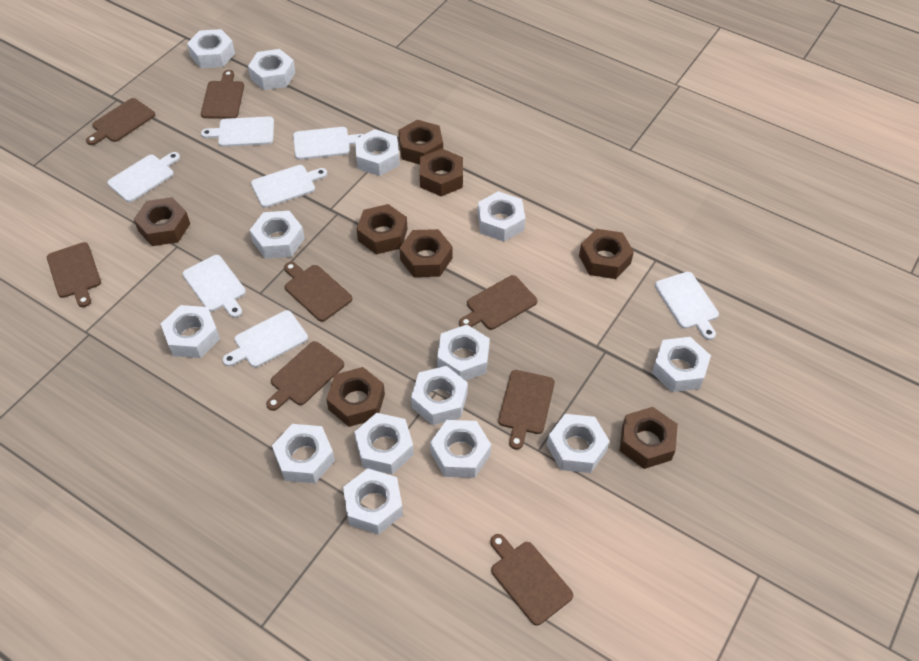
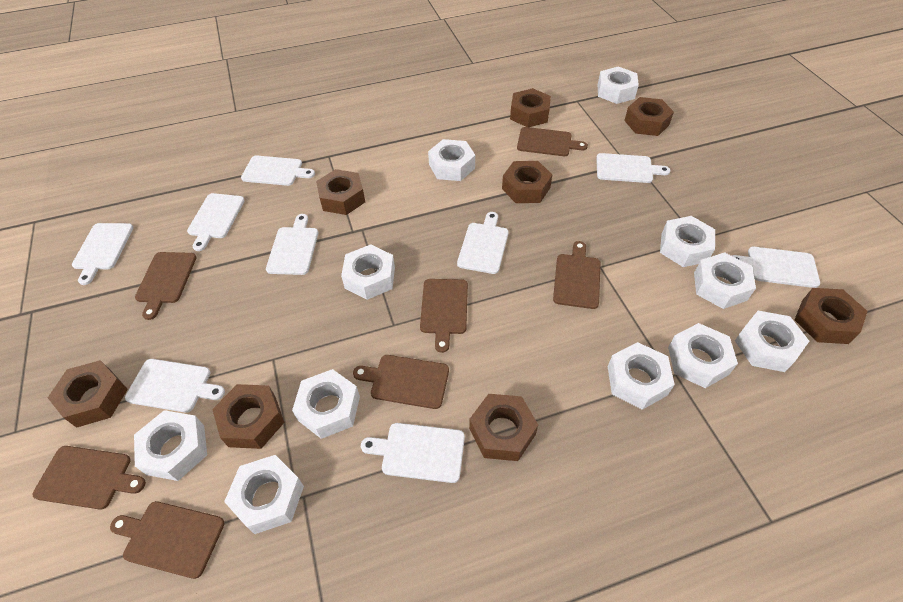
brown cutting board: 8 -> 7
white cutting board: 7 -> 9
white nut: 14 -> 11

